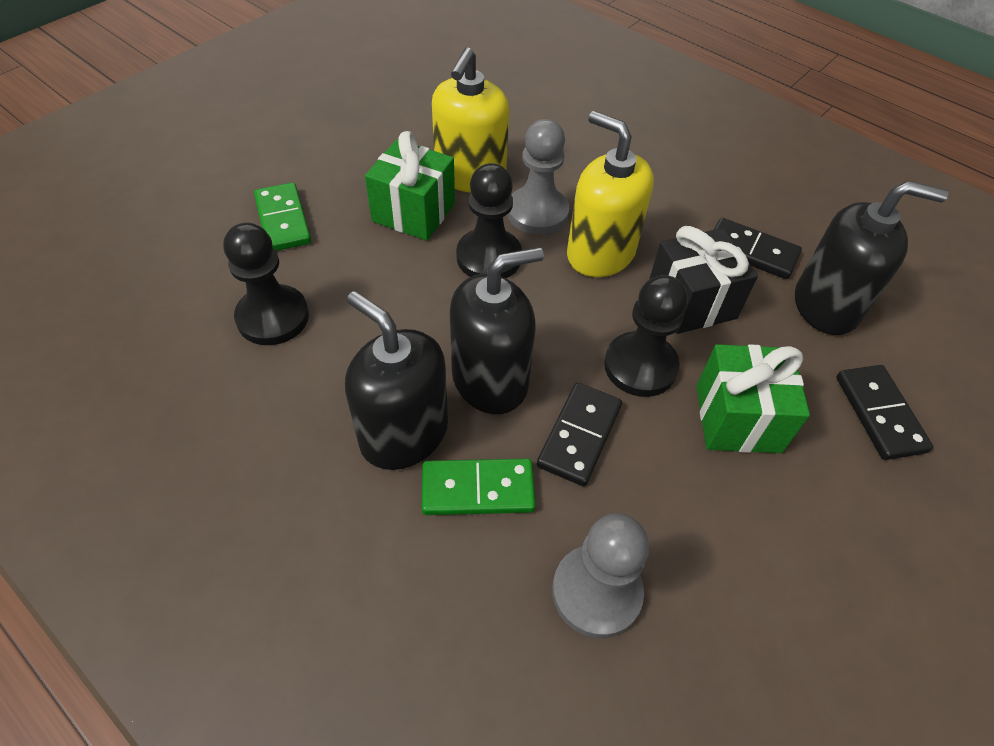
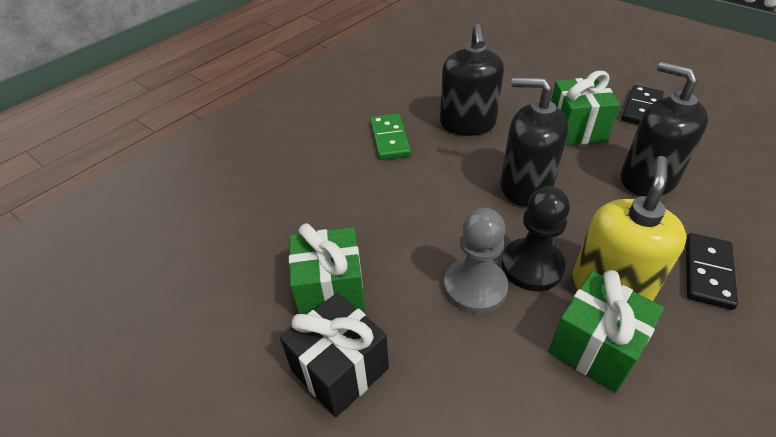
black domino: 3 -> 2
black pawn: 3 -> 1
green domino: 2 -> 1
green gift: 2 -> 3
grey pawn: 2 -> 1
yellow soap dispenser: 2 -> 1

